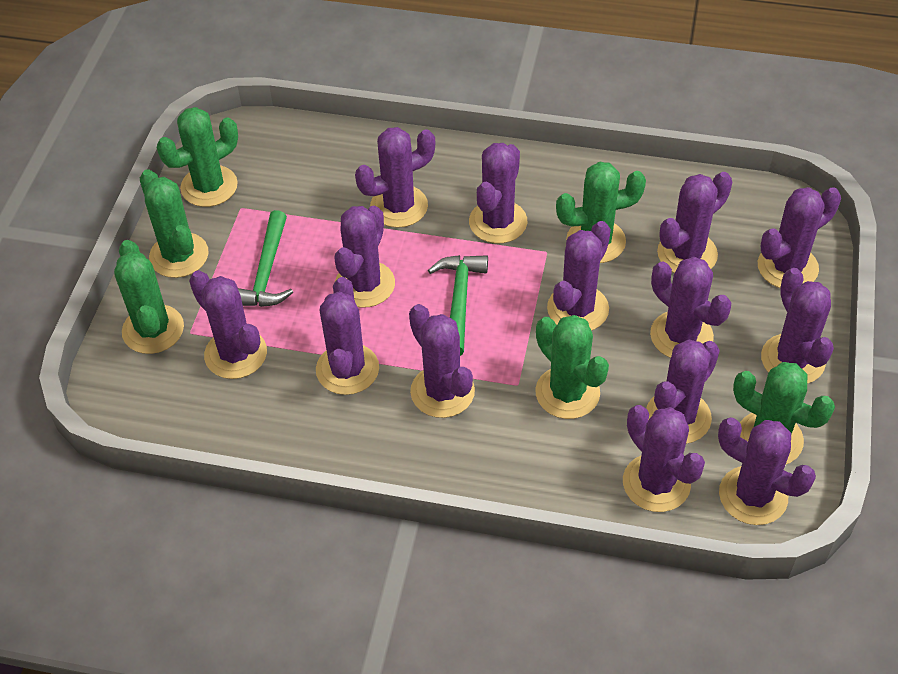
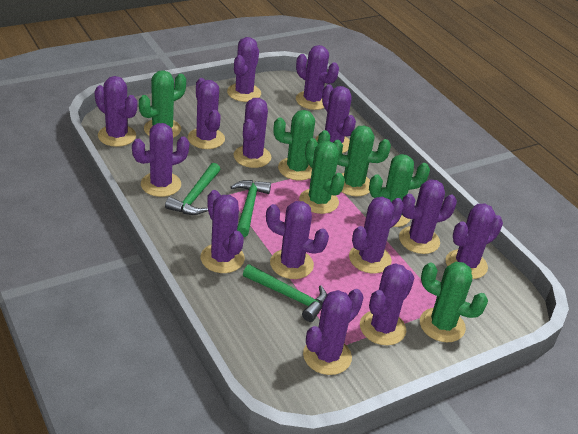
green hammer: 2 -> 3

